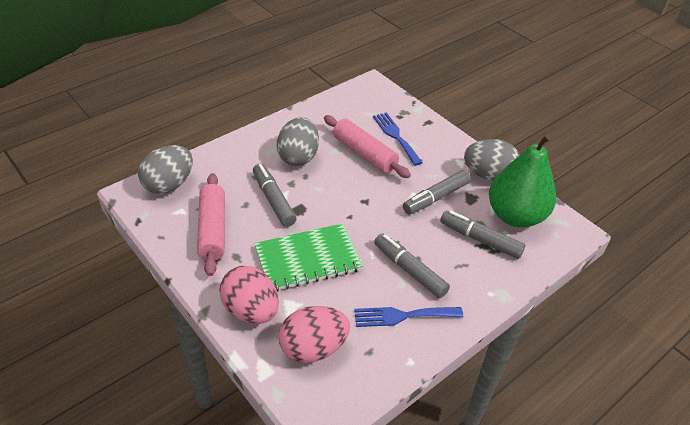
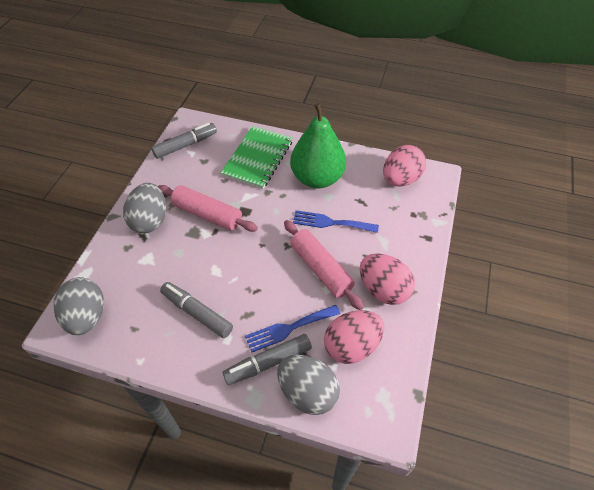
grey marker: 4 -> 3
pink egg: 2 -> 3

